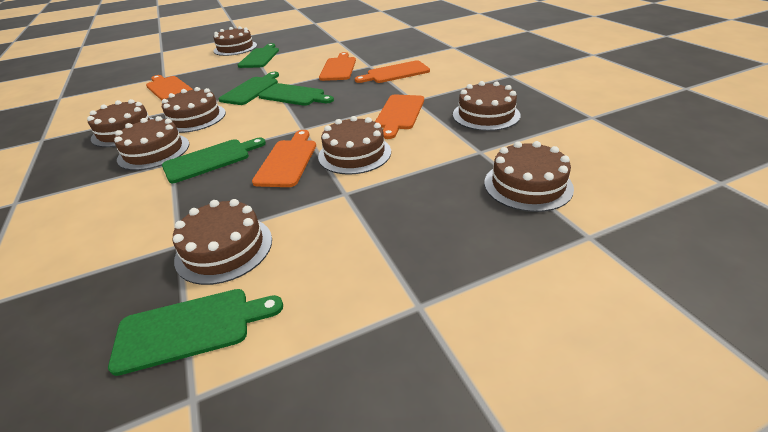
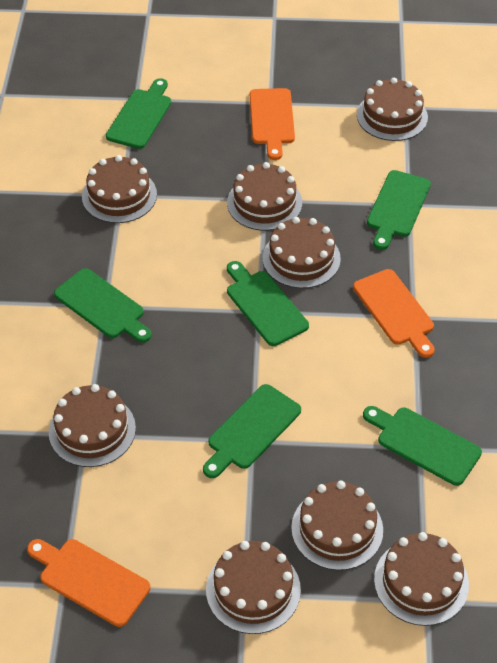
green cutting board: 5 -> 6
orange cutting board: 5 -> 3

